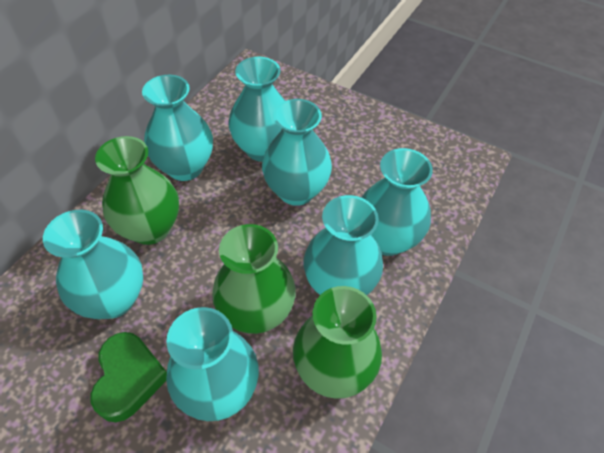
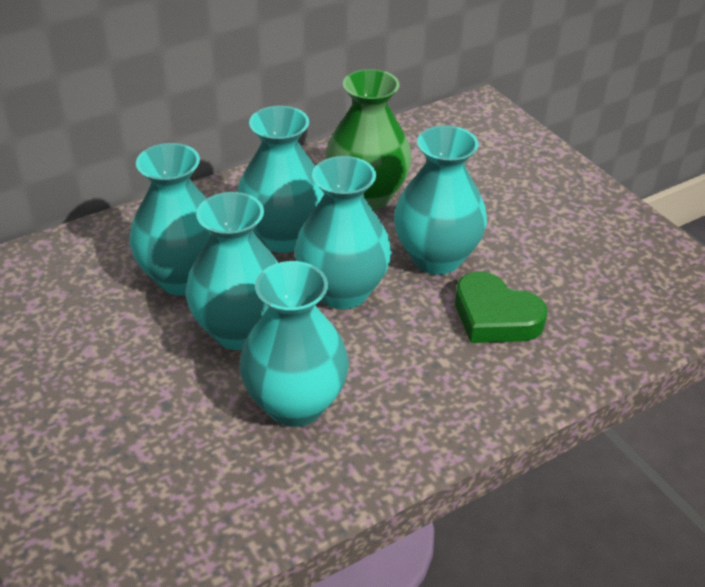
green vase: 3 -> 1
turquoise vase: 7 -> 6

